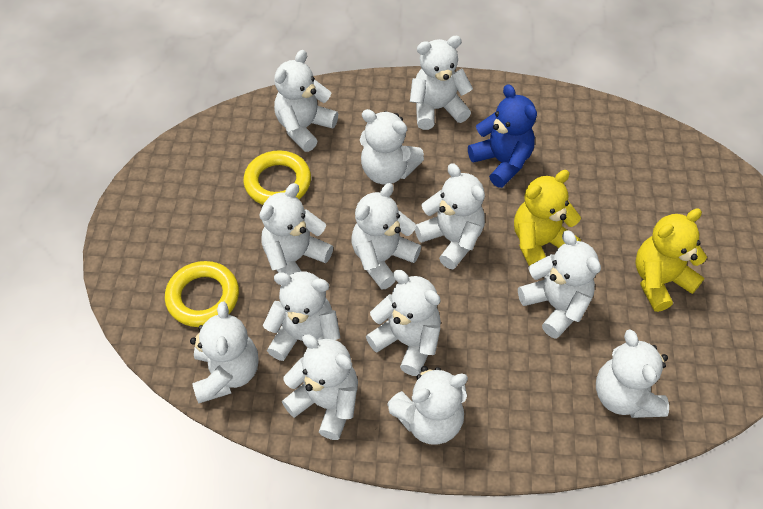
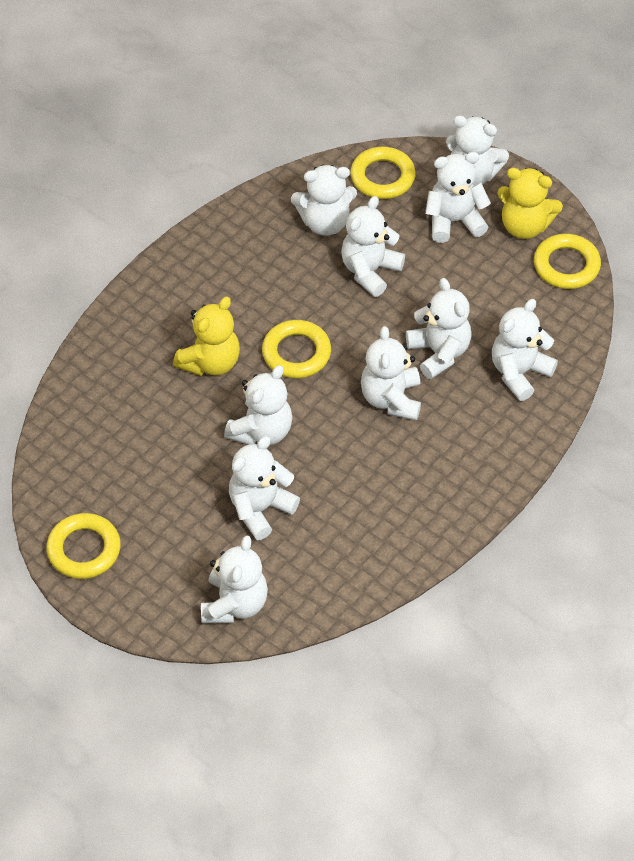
blue teddy bear: 1 -> 0
white teddy bear: 13 -> 10
yellow ring: 2 -> 4

